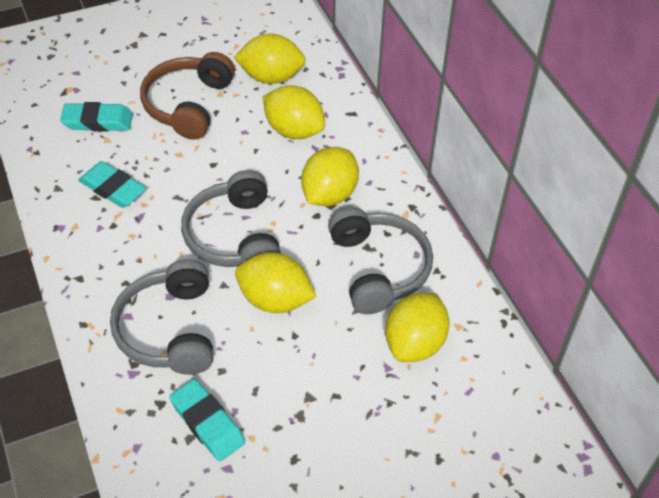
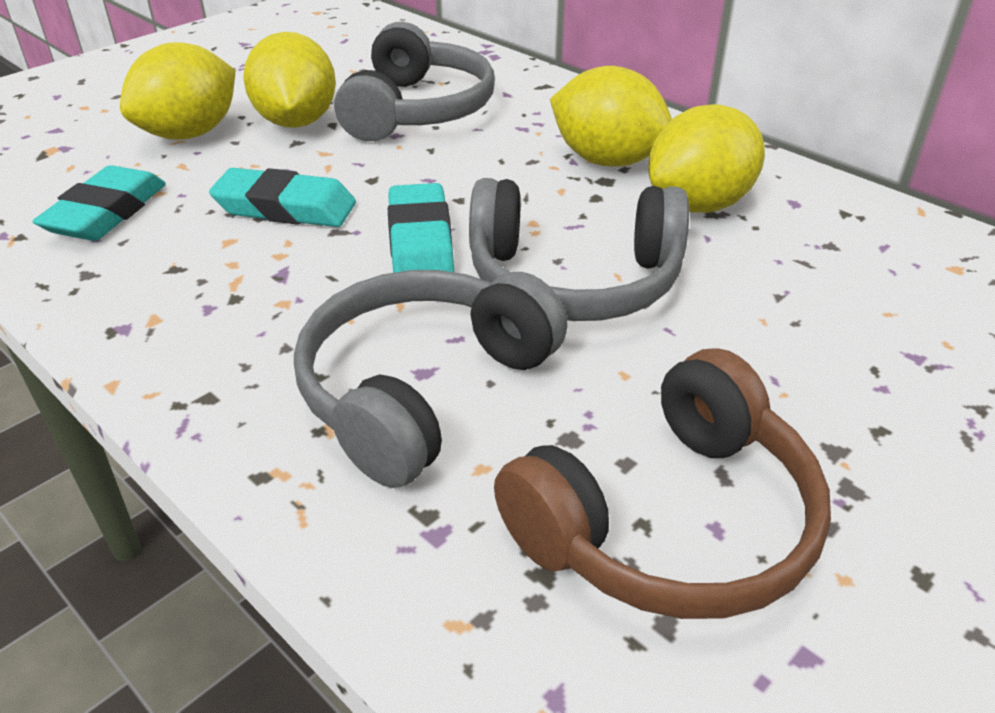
yellow lemon: 5 -> 4

